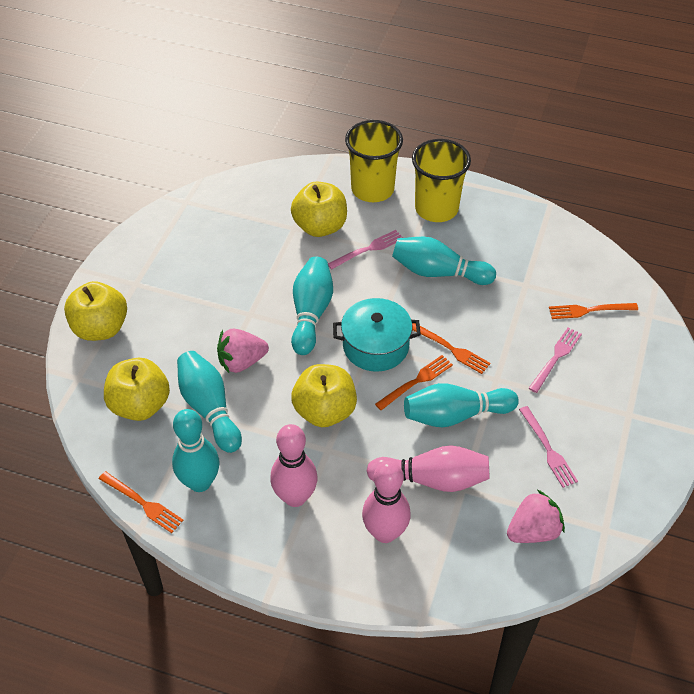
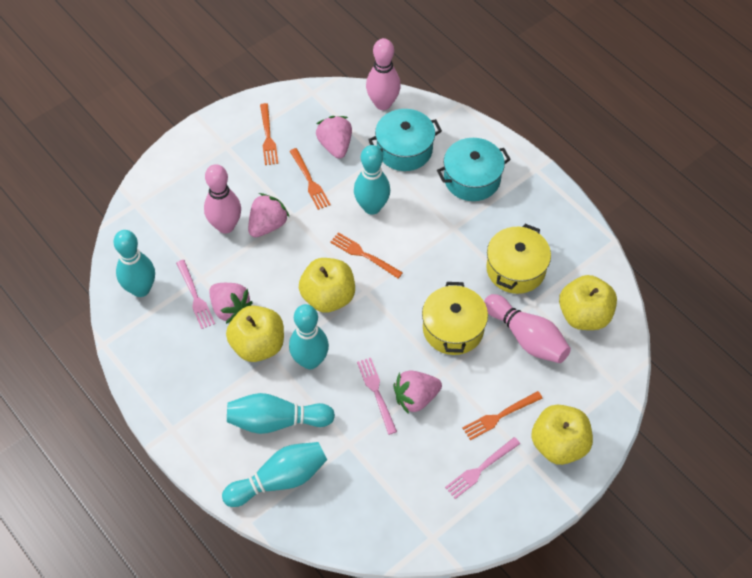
pink strawberry: 2 -> 4
turquoise pot: 1 -> 2
yellow cup: 2 -> 0
yellow pot: 0 -> 2

